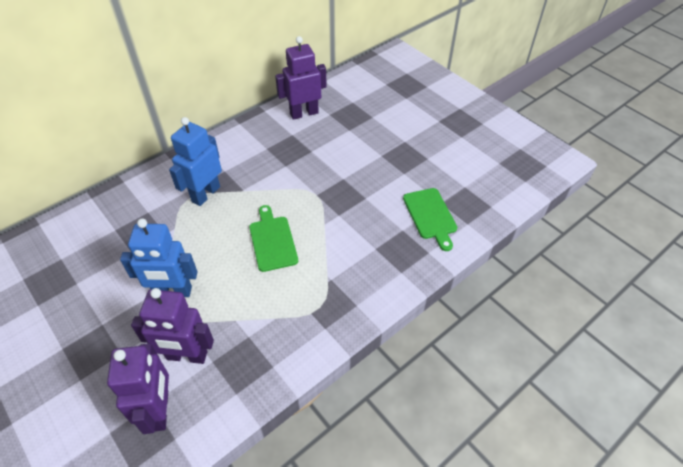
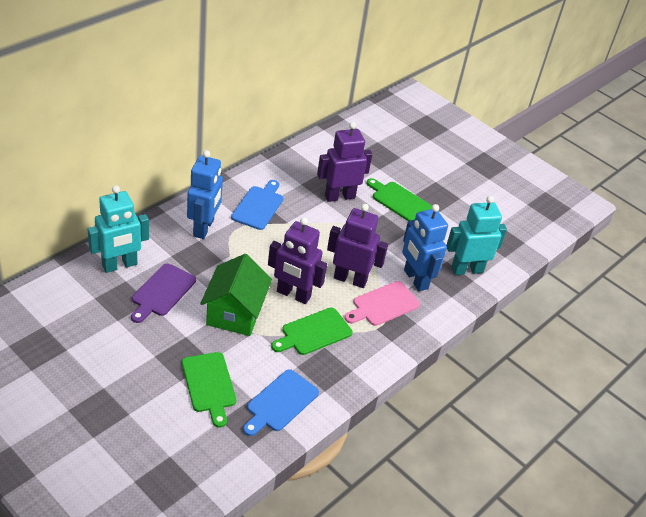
blue cutting board: 0 -> 2
green cutting board: 2 -> 3
green house: 0 -> 1
pink cutting board: 0 -> 1
purple cutting board: 0 -> 1
turquoise robot: 0 -> 2

